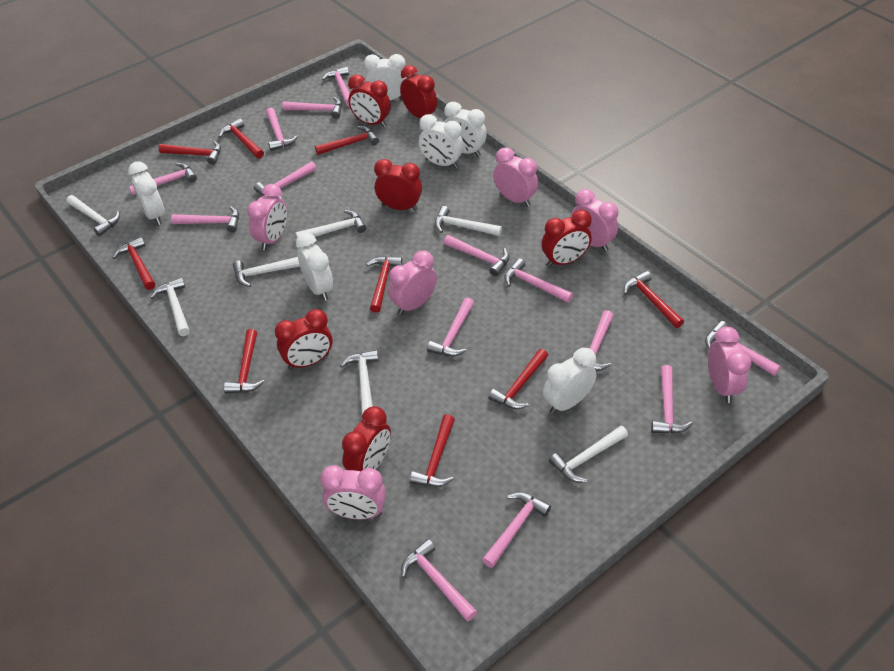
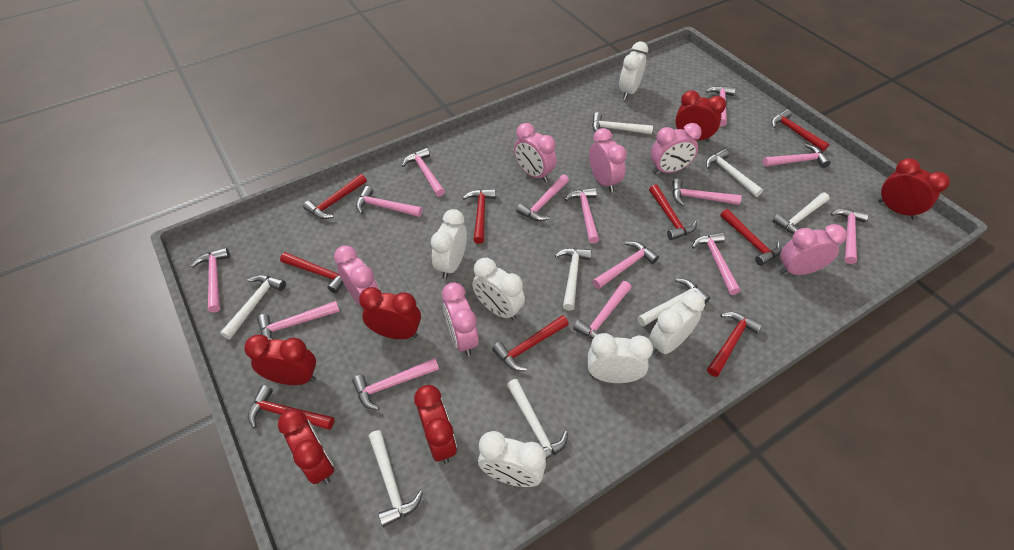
white hammer: 7 -> 8

